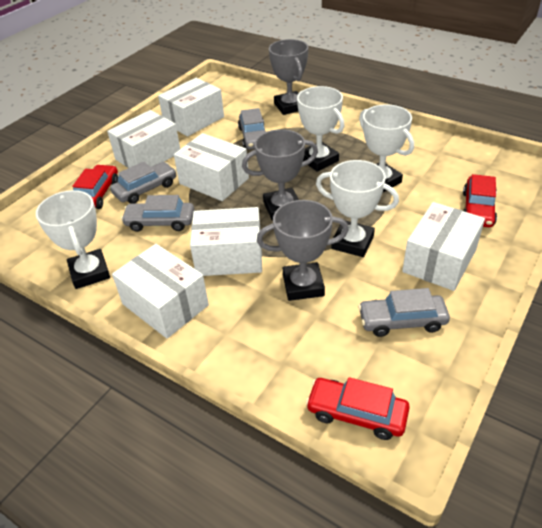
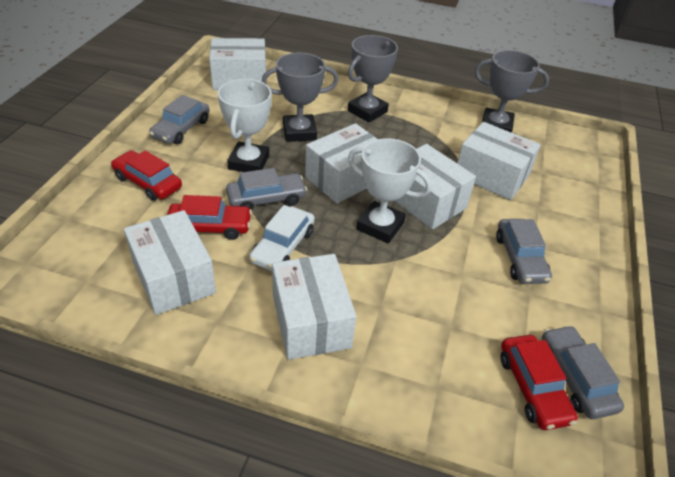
white car: 0 -> 1
white trophy: 4 -> 2

